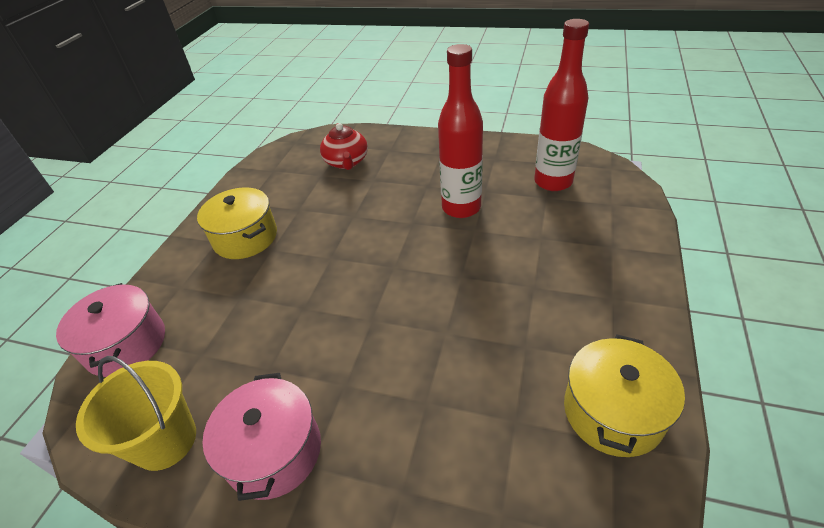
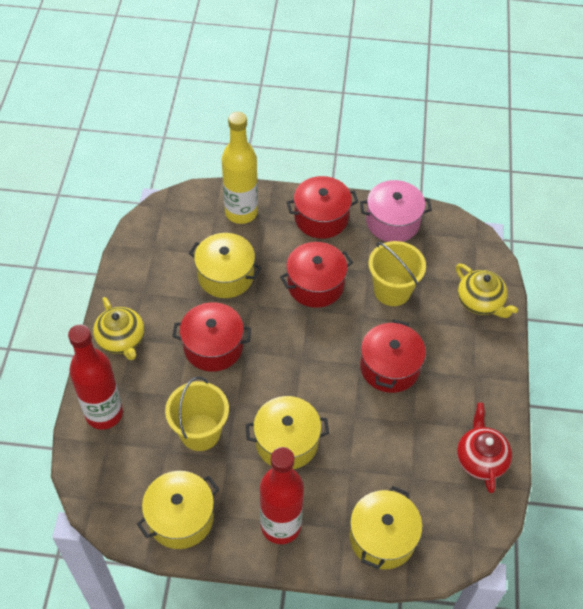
pink pot: 2 -> 1
red pot: 0 -> 4
yellow bottle: 0 -> 1
yellow bucket: 1 -> 2
yellow pot: 2 -> 4
yellow teapot: 0 -> 2

